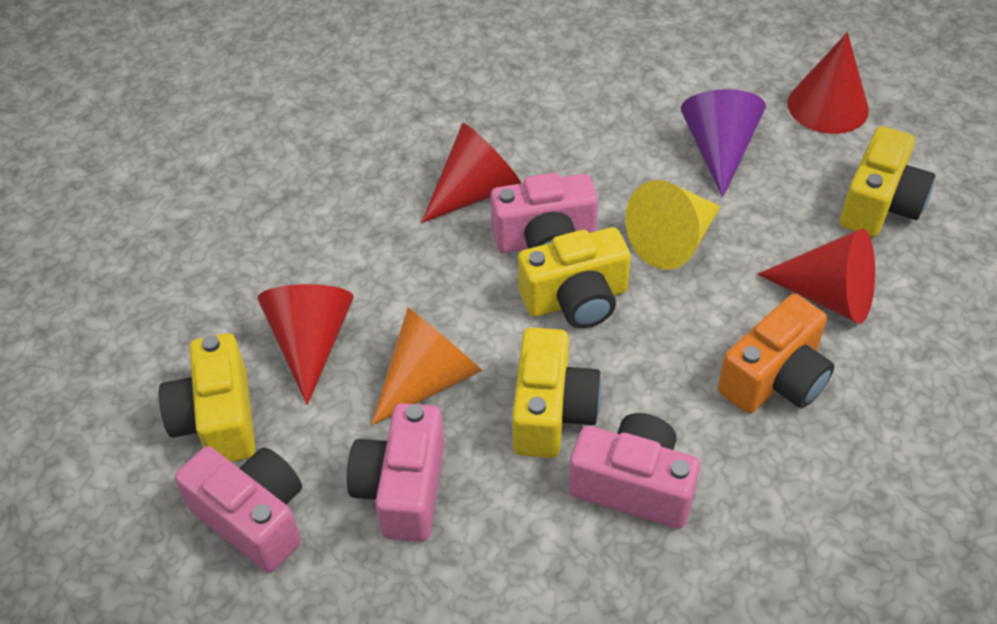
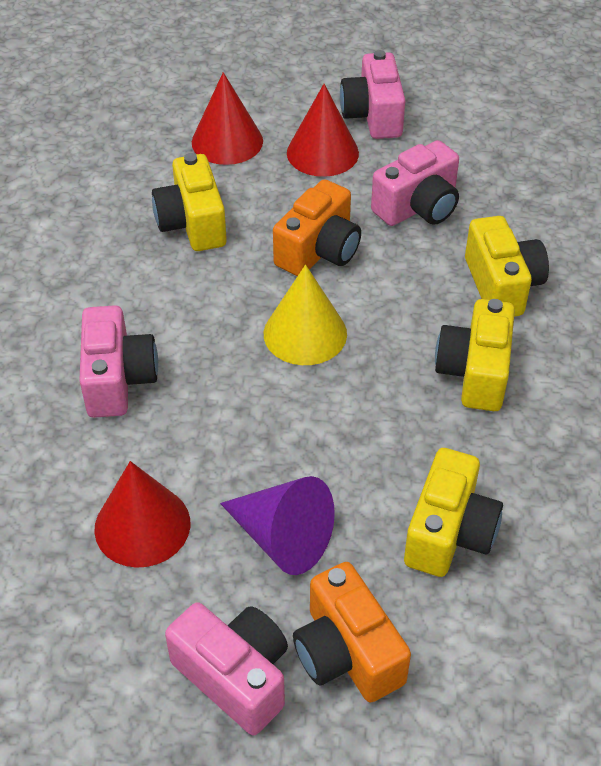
orange camera: 1 -> 2
orange cone: 1 -> 0
red cone: 4 -> 3

